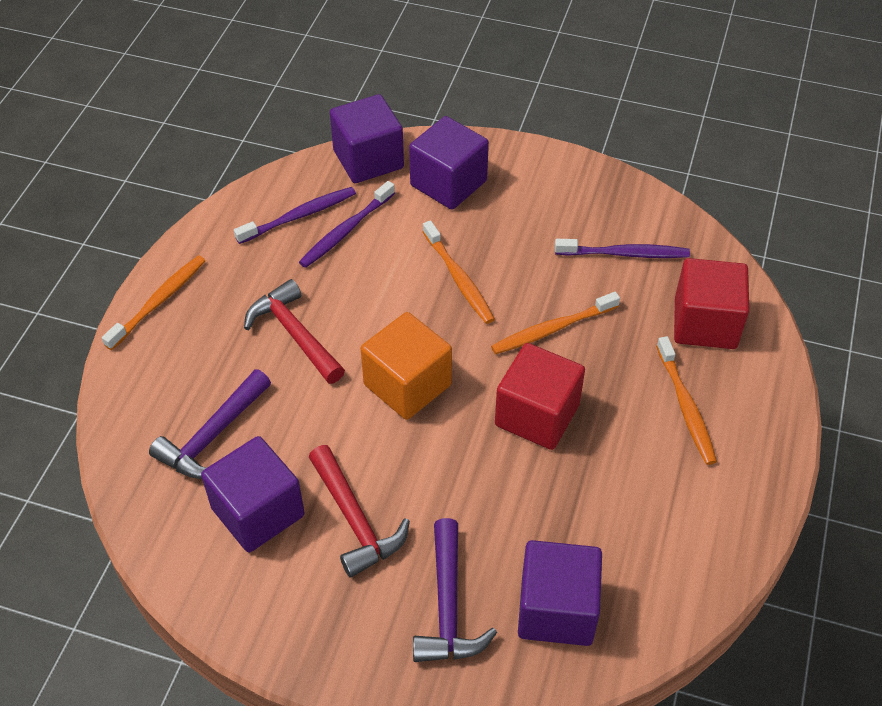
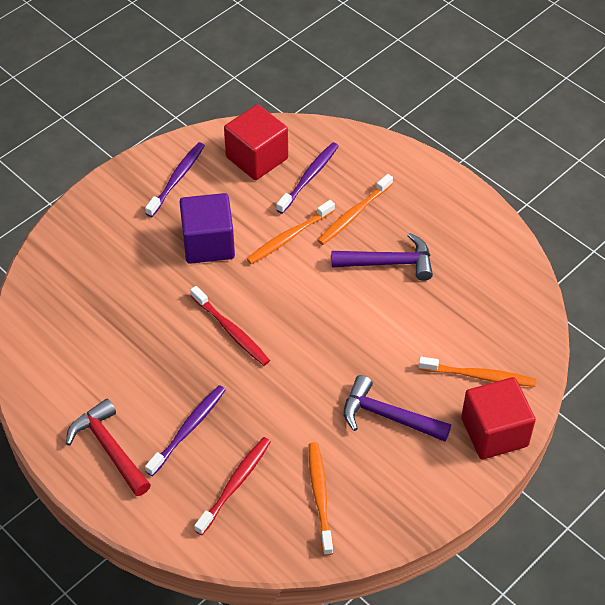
orange cube: 1 -> 0
purple cube: 4 -> 1
red hammer: 2 -> 1
red toothbrush: 0 -> 2

